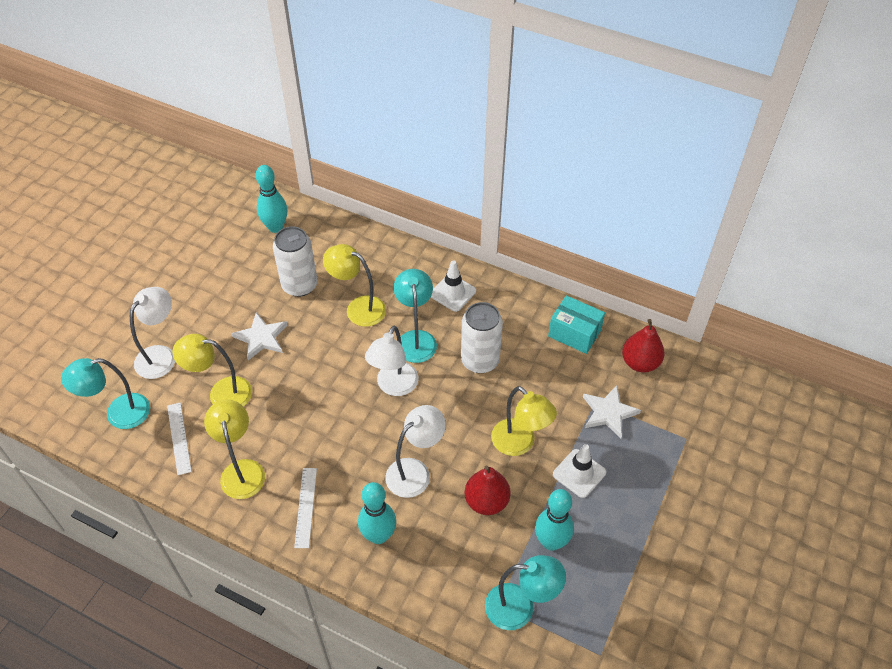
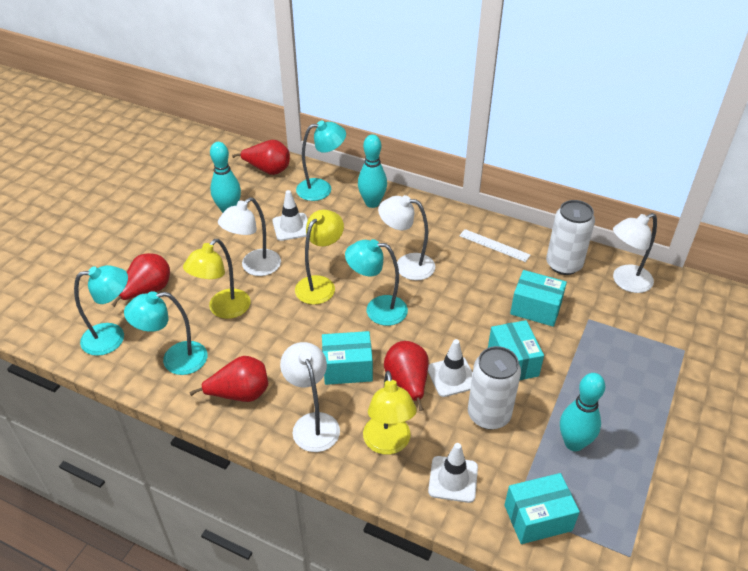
red pear: 2 -> 4
turquoise box: 1 -> 4
turquoise lamp: 3 -> 4
white lamp: 3 -> 4
white ruler: 2 -> 1
white star: 2 -> 0
white traffic cone: 2 -> 3
yellow lamp: 4 -> 3

